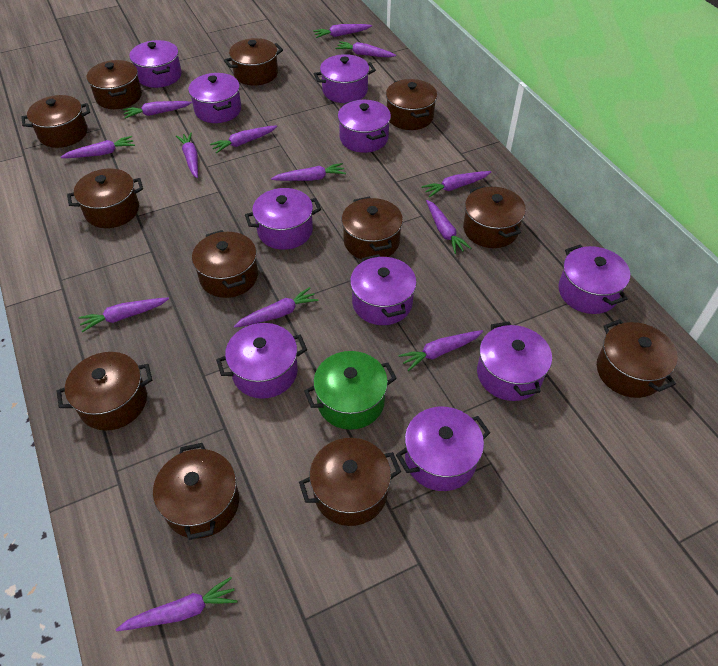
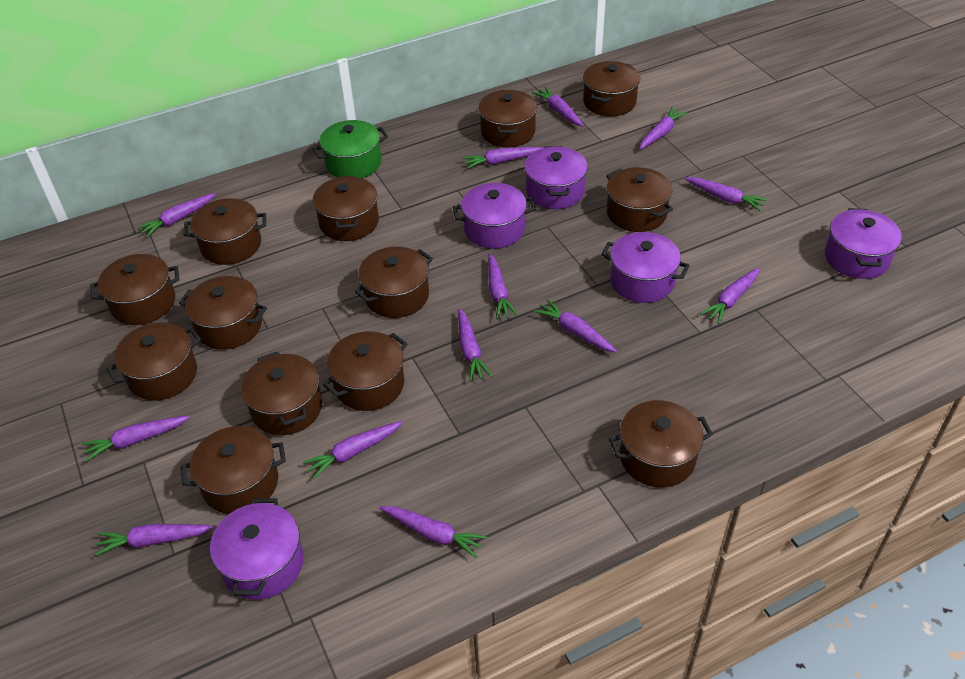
brown pot: 12 -> 13
purple pot: 10 -> 5

